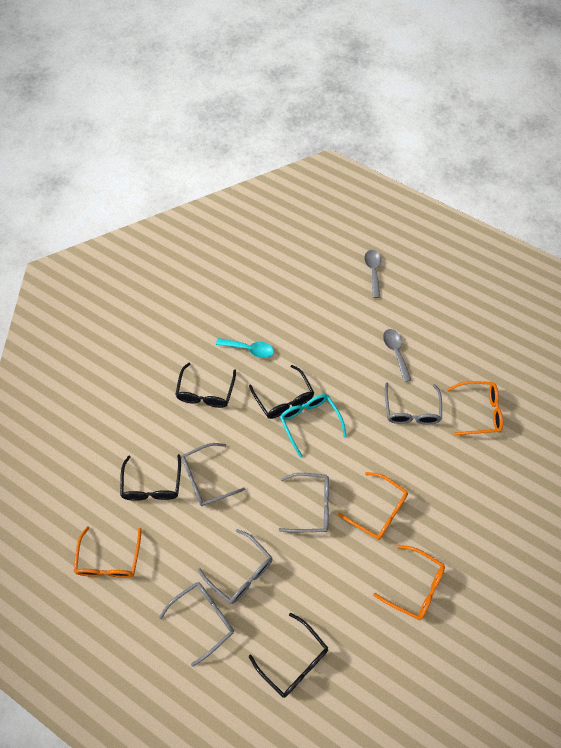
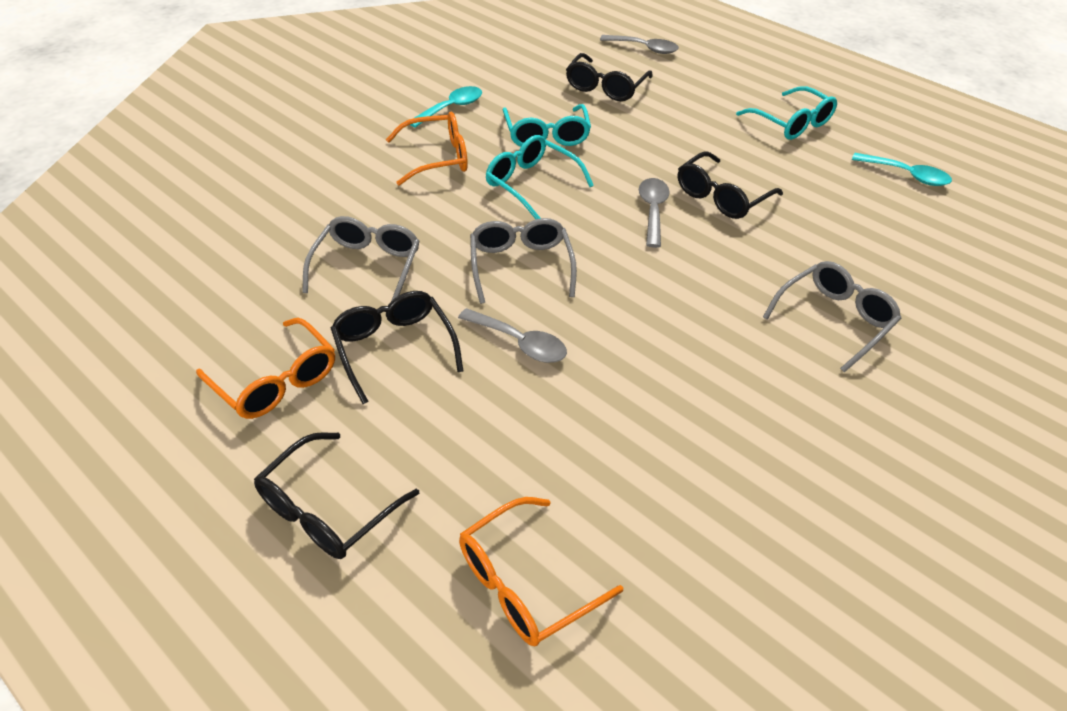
grey glasses: 5 -> 3
grey spoon: 2 -> 3
orange glasses: 4 -> 3
turquoise glasses: 1 -> 3
turquoise spoon: 1 -> 2

